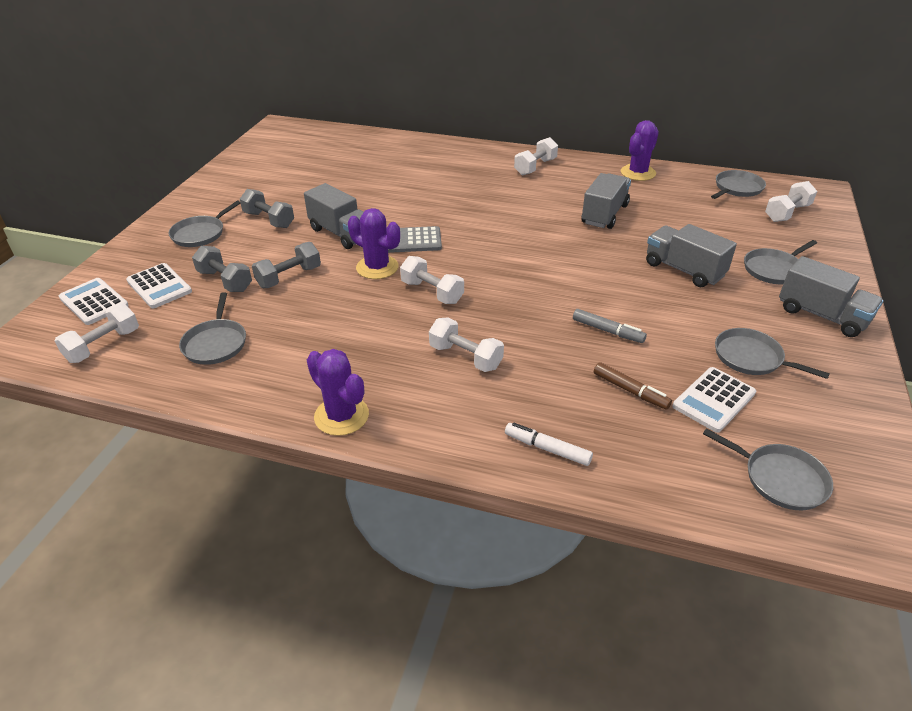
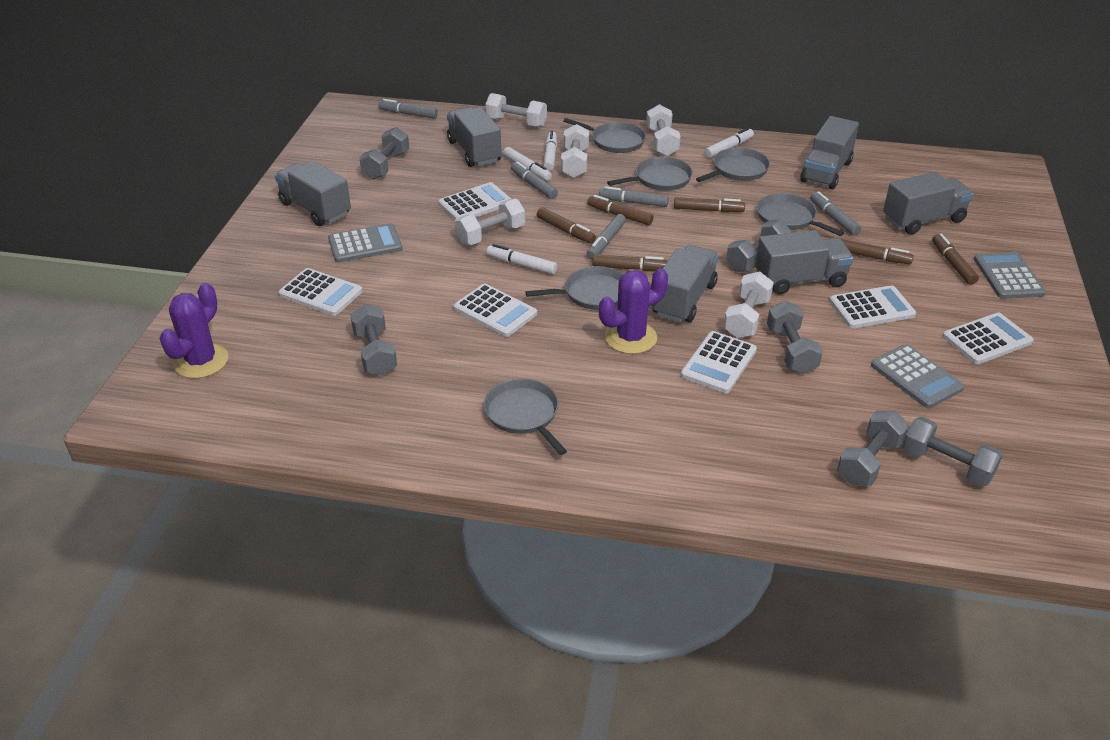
brown marker: 1 -> 6
grey calculator: 1 -> 3
grey dumbbell: 3 -> 6
grey marker: 1 -> 5
grey truck: 4 -> 6
purple cactus: 3 -> 2
white calculator: 3 -> 6
white marker: 1 -> 4

